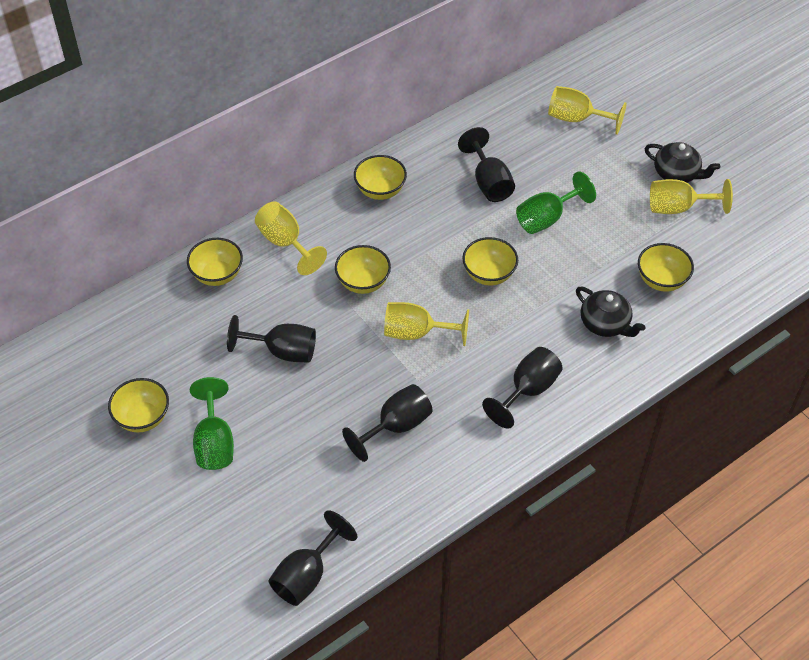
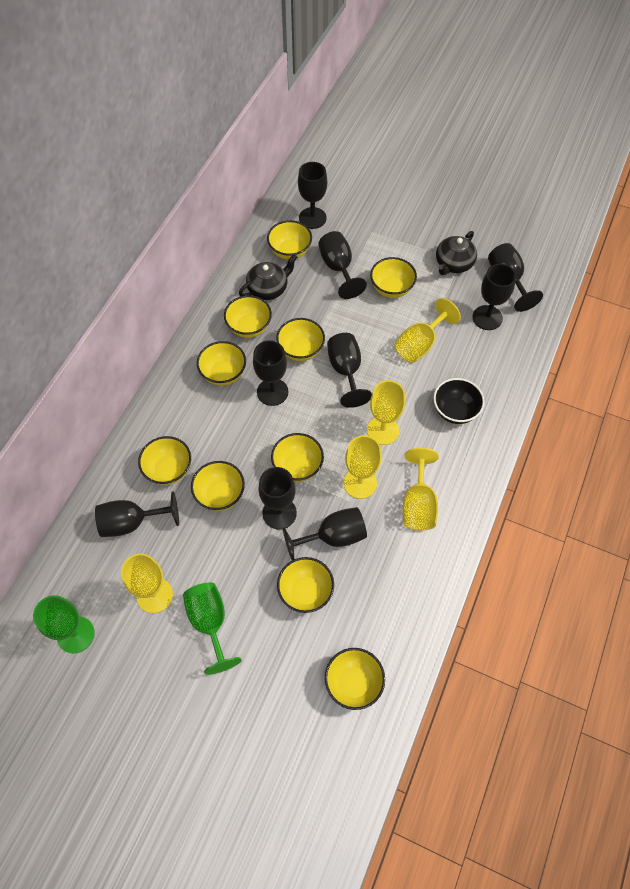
black bowl: 0 -> 1
black goblet: 5 -> 9
yellow bowl: 6 -> 10
yellow goblet: 4 -> 5

